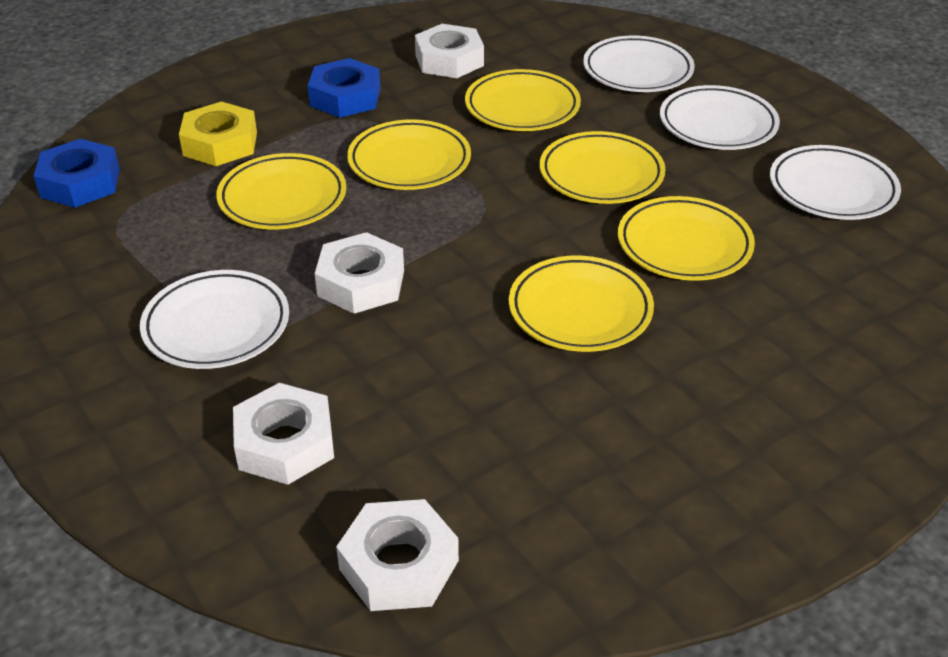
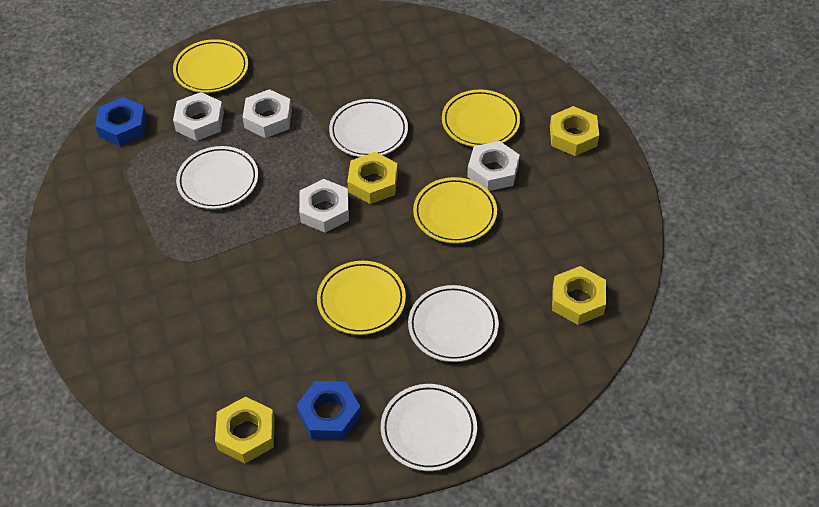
yellow nut: 1 -> 4
yellow plate: 6 -> 4

